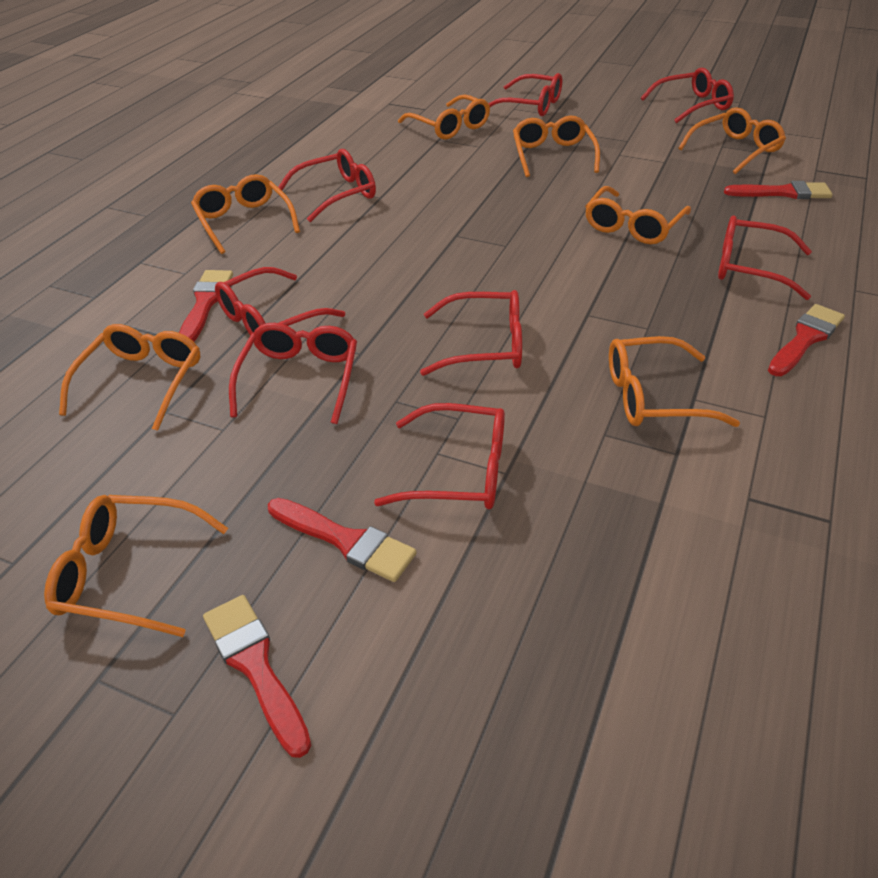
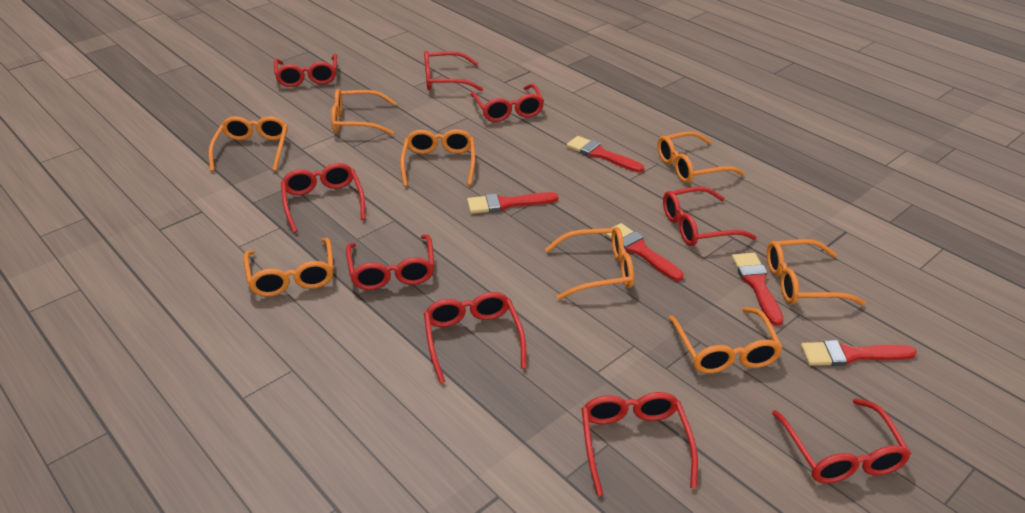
red glasses: 8 -> 9

